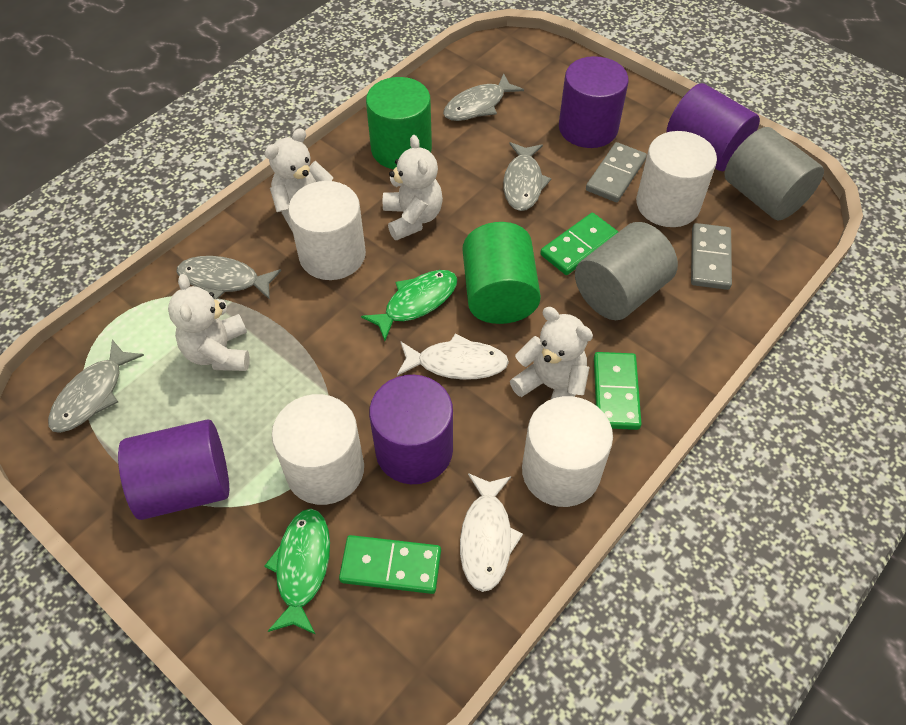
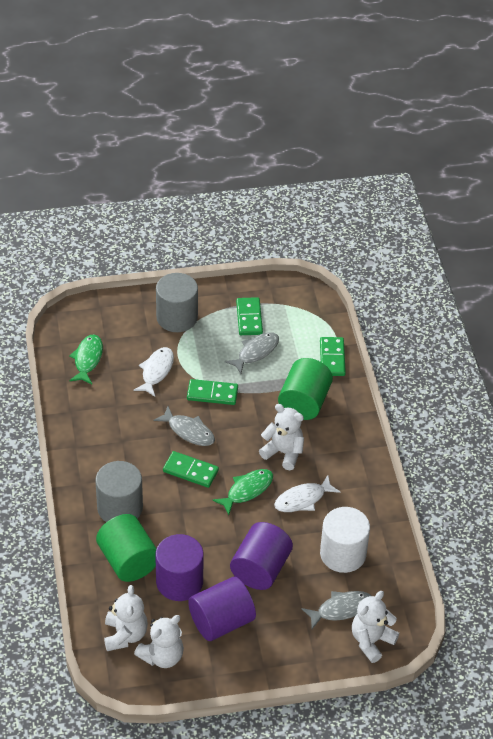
green domino: 3 -> 4
grey domino: 2 -> 0
grey fish: 4 -> 3
purple cylinder: 4 -> 3
white cylinder: 4 -> 1

